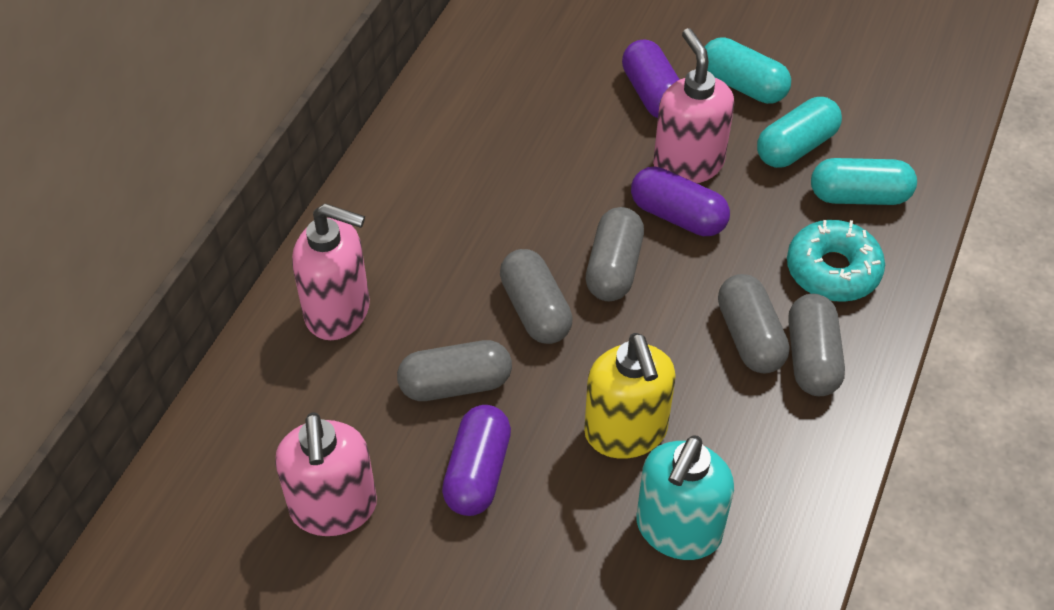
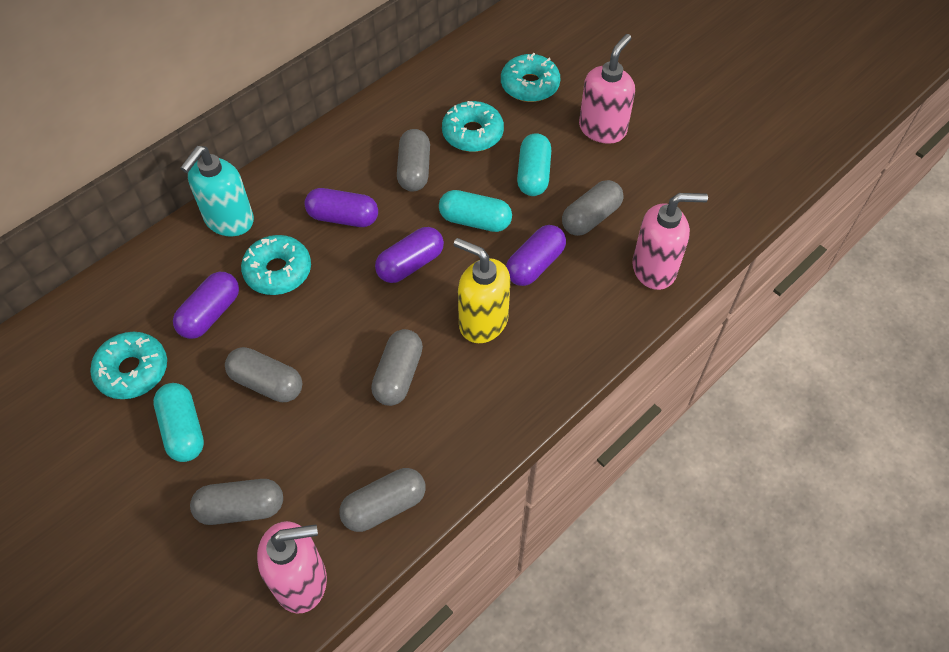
grey capsule: 5 -> 6
purple capsule: 3 -> 4
turquoise donut: 1 -> 4

